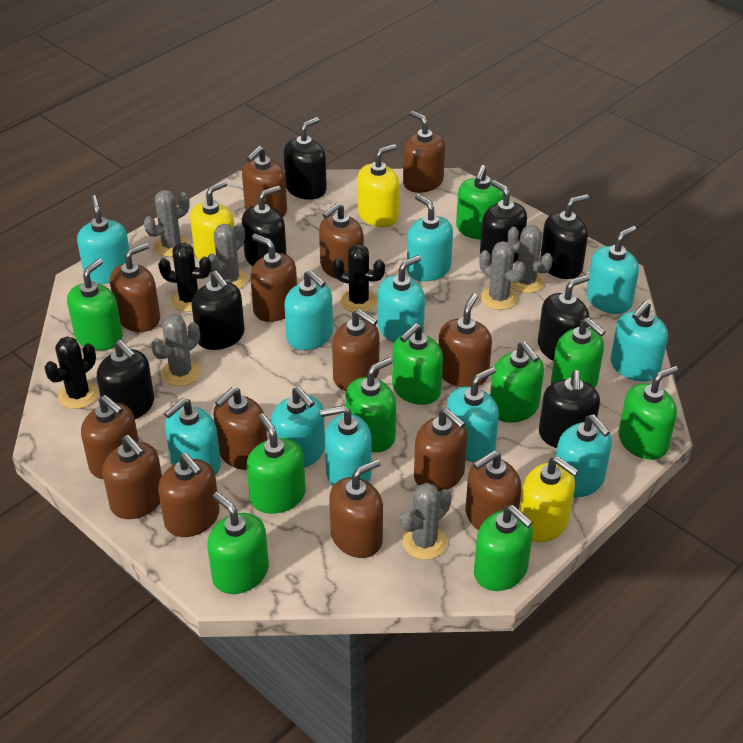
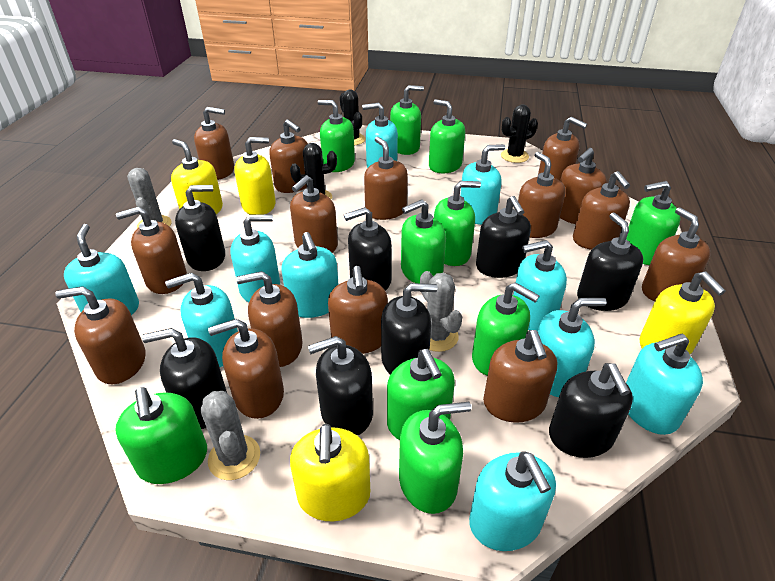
brown soap dispenser: 14 -> 15
grey cactus: 6 -> 3
turquoise soap dispenser: 11 -> 10
yellow soap dispenser: 3 -> 4

